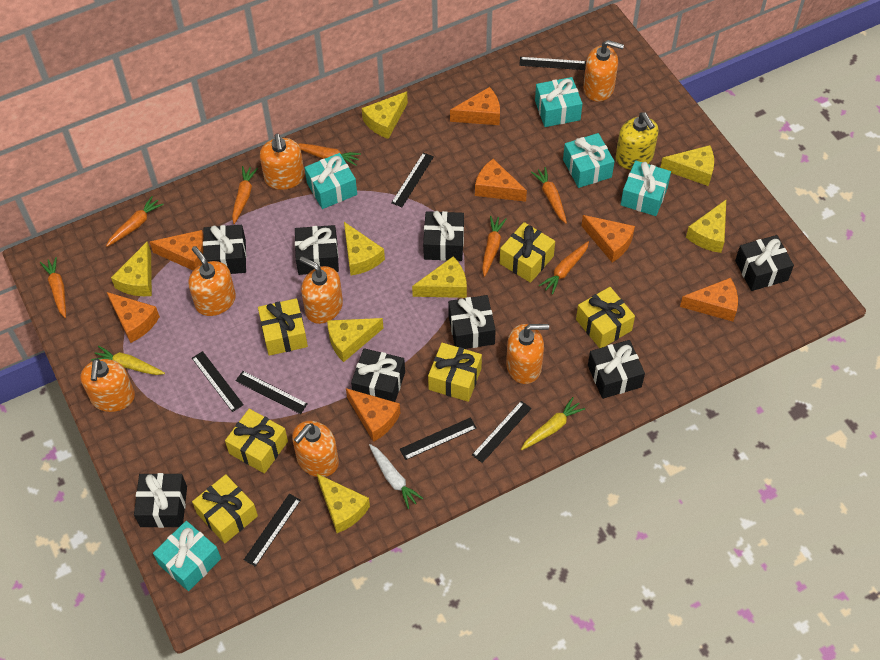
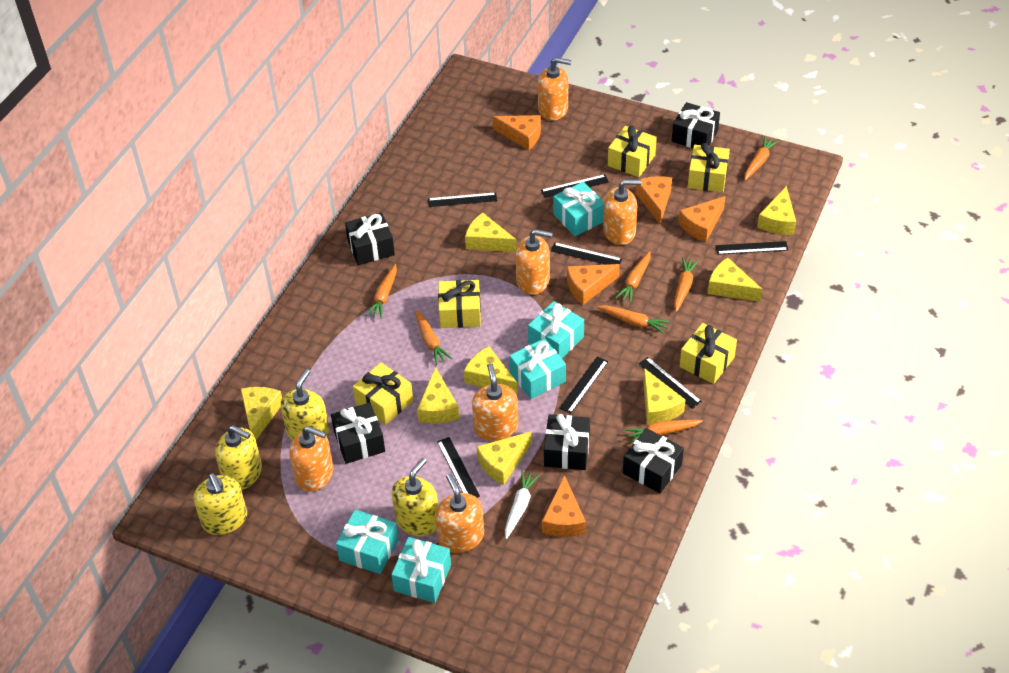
black gift: 8 -> 5
orange cheese: 7 -> 5
orange soap dispenser: 7 -> 6
yellow carrot: 2 -> 0
yellow gift: 6 -> 5
yellow soap dispenser: 1 -> 4

